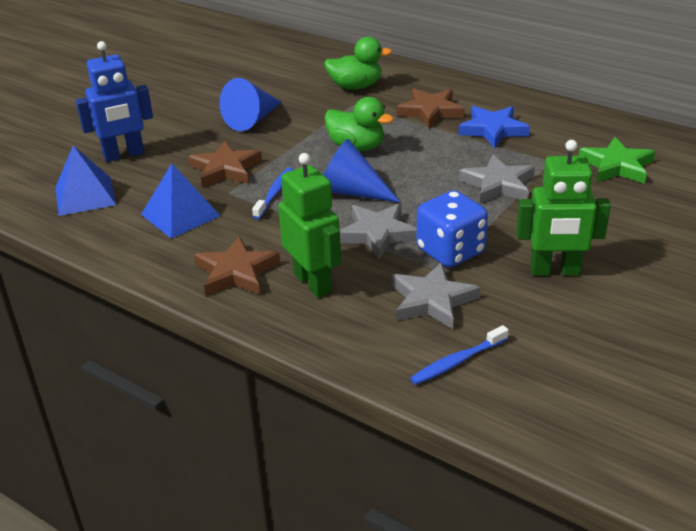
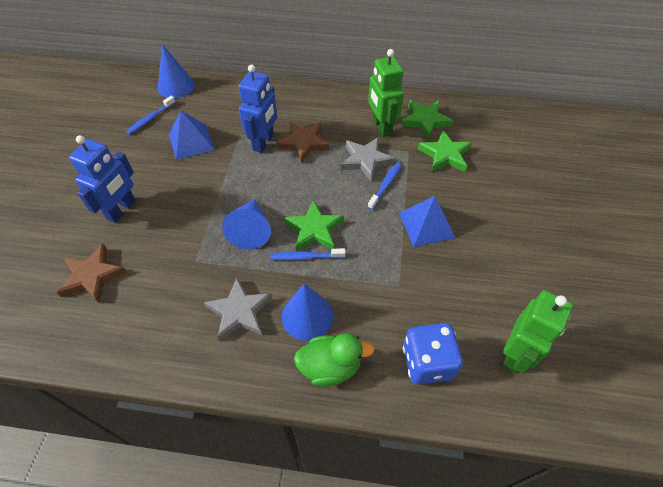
blue cone: 2 -> 3
blue robot: 1 -> 2
blue star: 1 -> 0
blue toothbrush: 2 -> 3
brown star: 3 -> 2
green duck: 2 -> 1
green star: 1 -> 3
grey star: 3 -> 2

